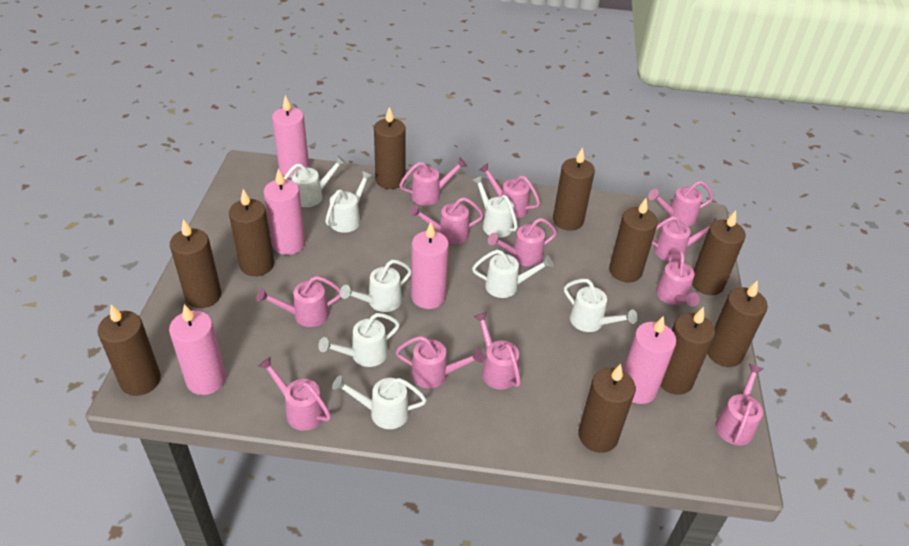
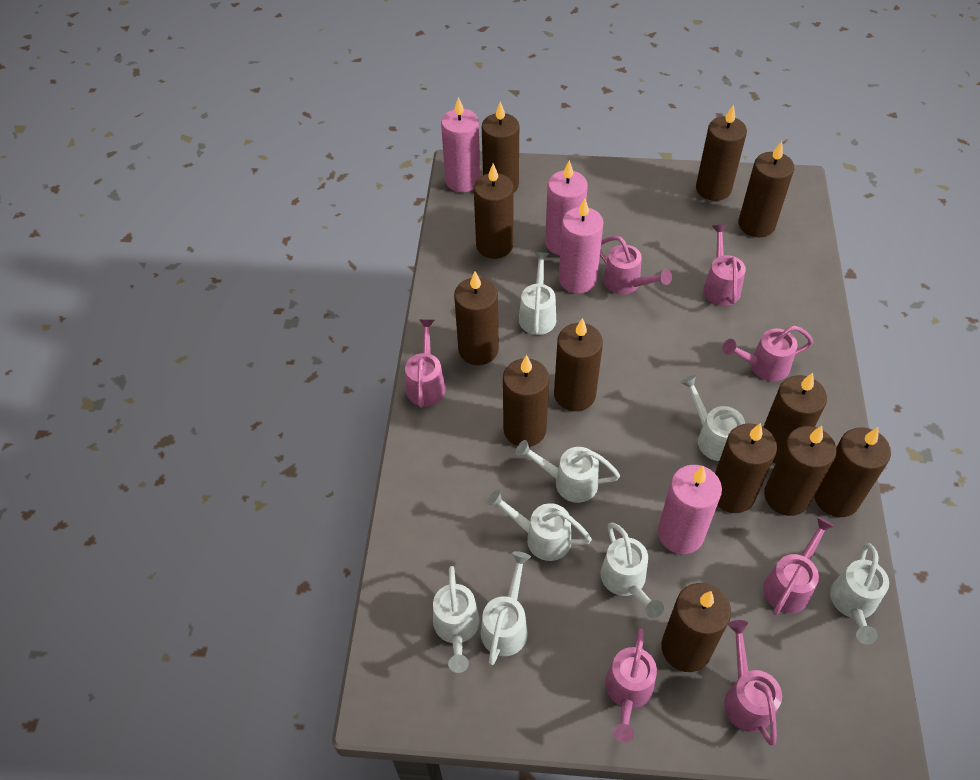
brown candle: 10 -> 12
pink candle: 5 -> 4
pink watering can: 12 -> 7

